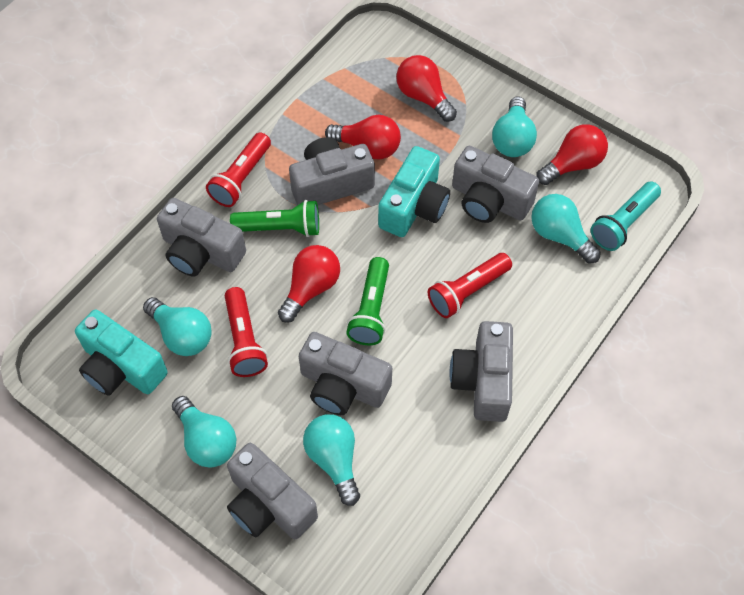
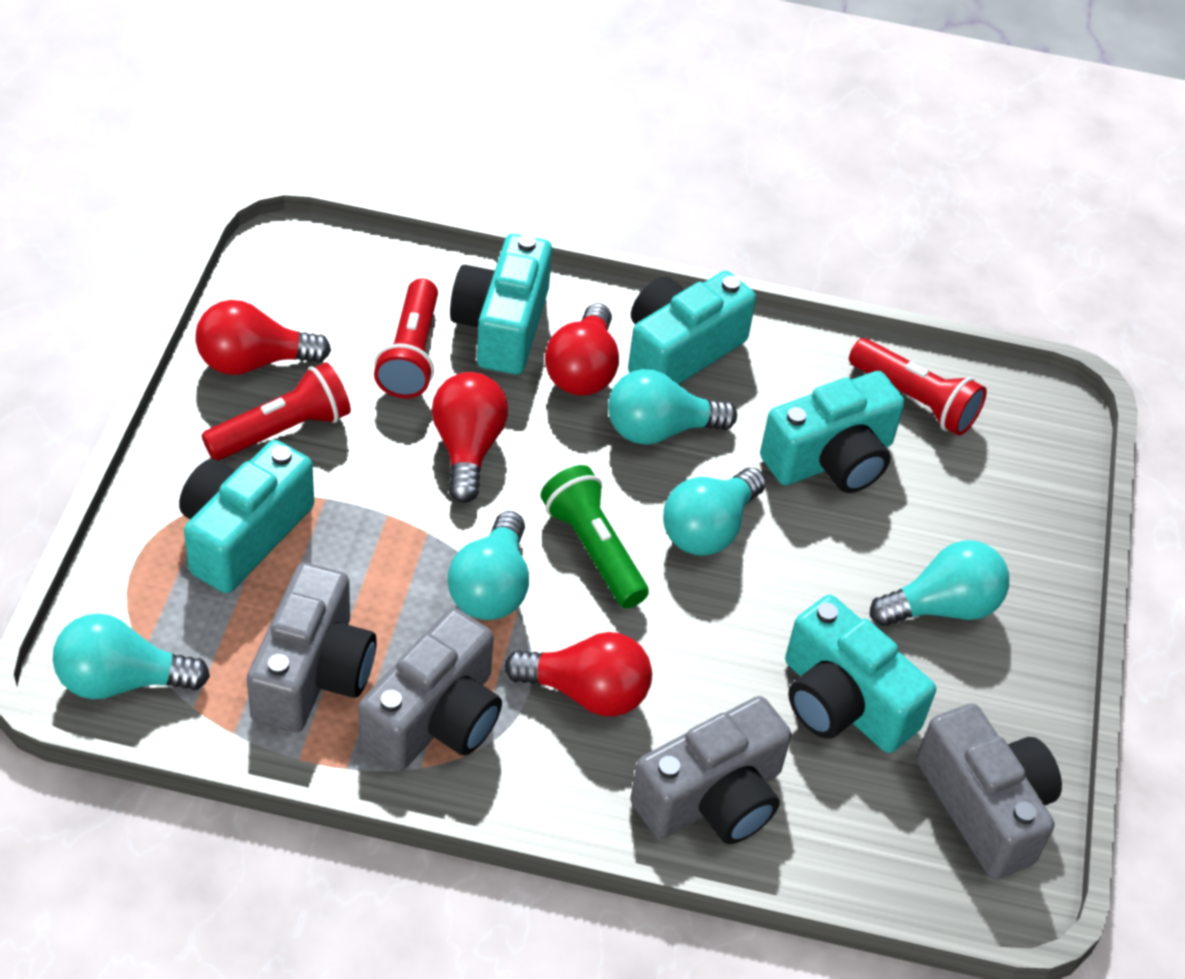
green flashlight: 2 -> 1
grey camera: 6 -> 4
turquoise camera: 2 -> 5
turquoise flashlight: 1 -> 0

